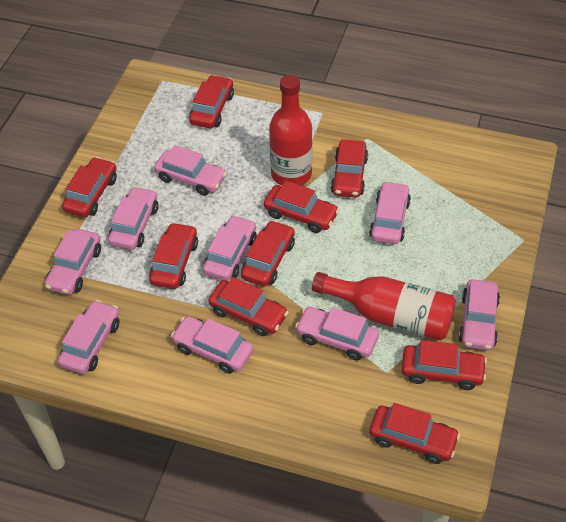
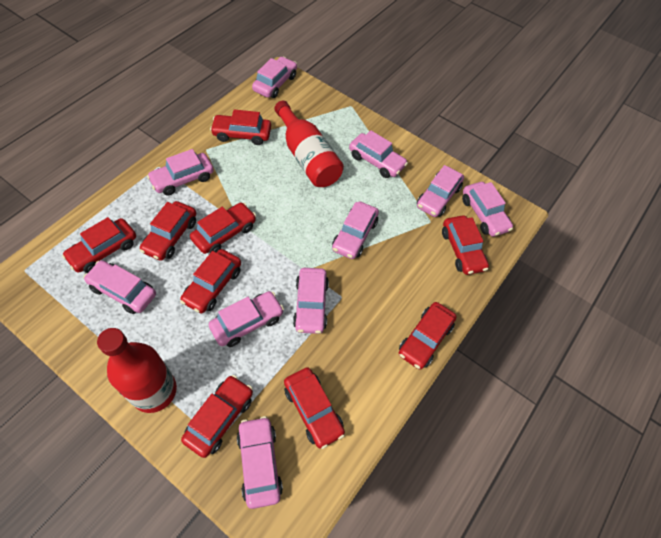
pink car: 9 -> 10

